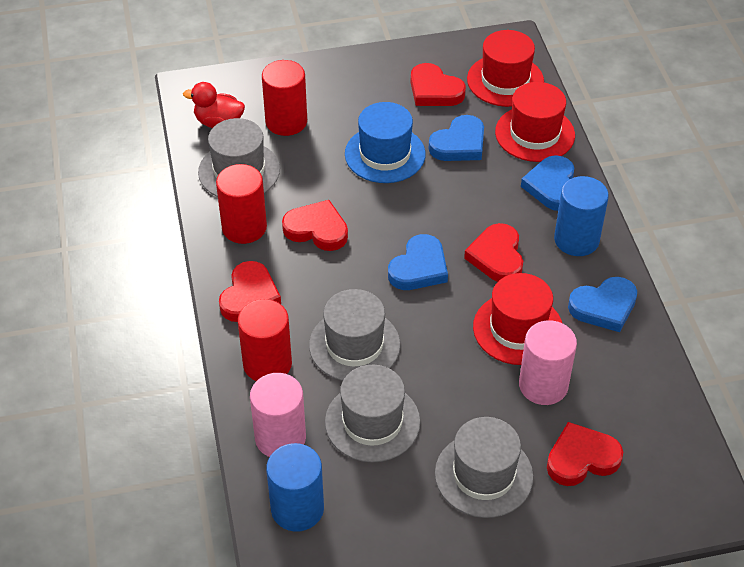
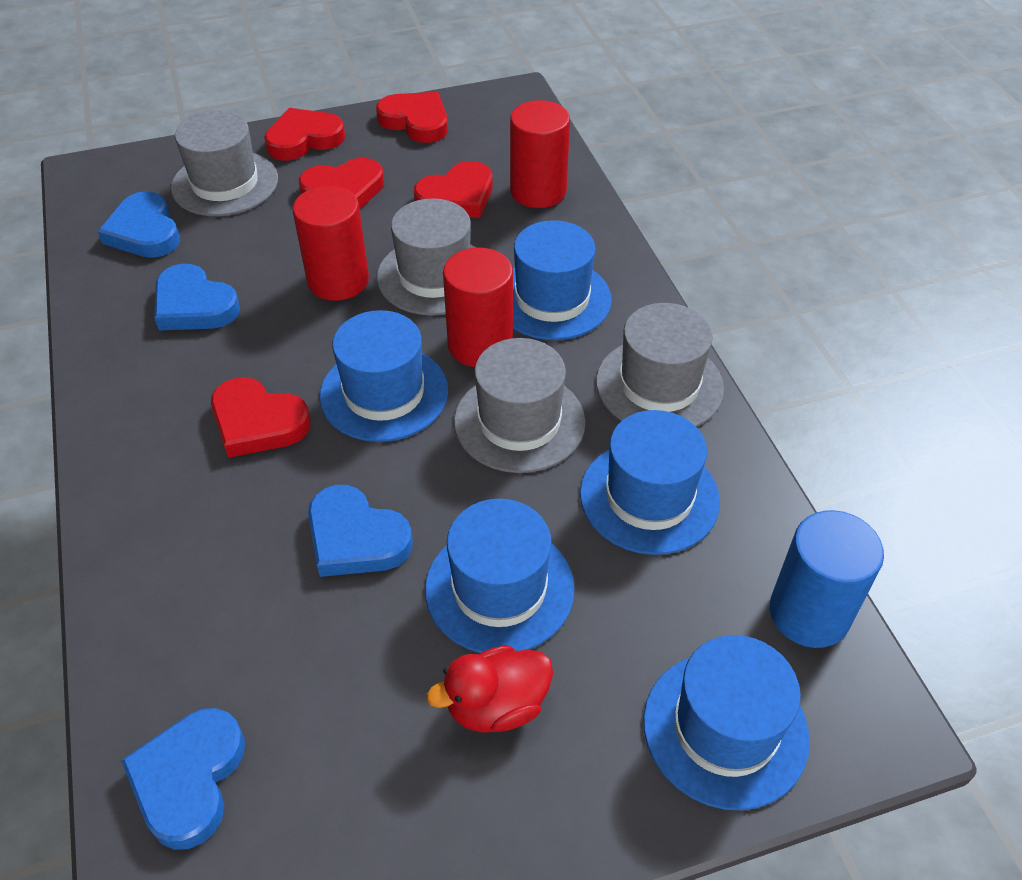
blue cylinder: 2 -> 1
blue hat: 1 -> 5
pink cylinder: 2 -> 0
red hat: 3 -> 0

